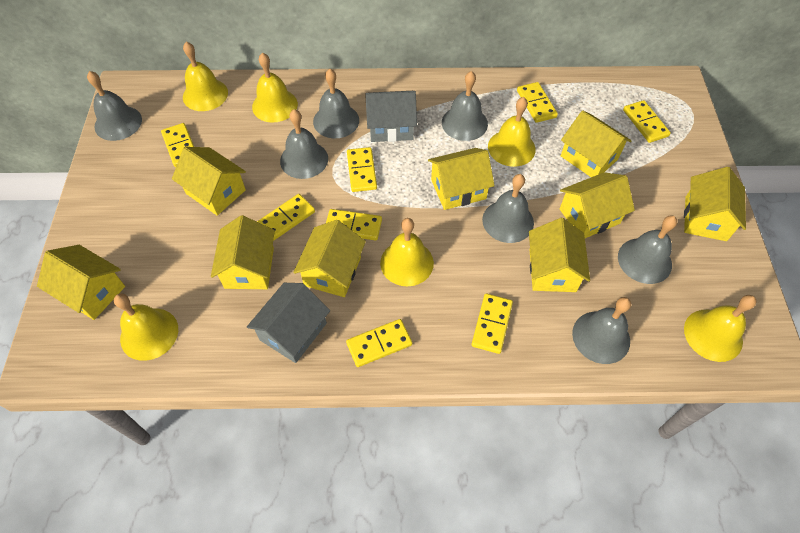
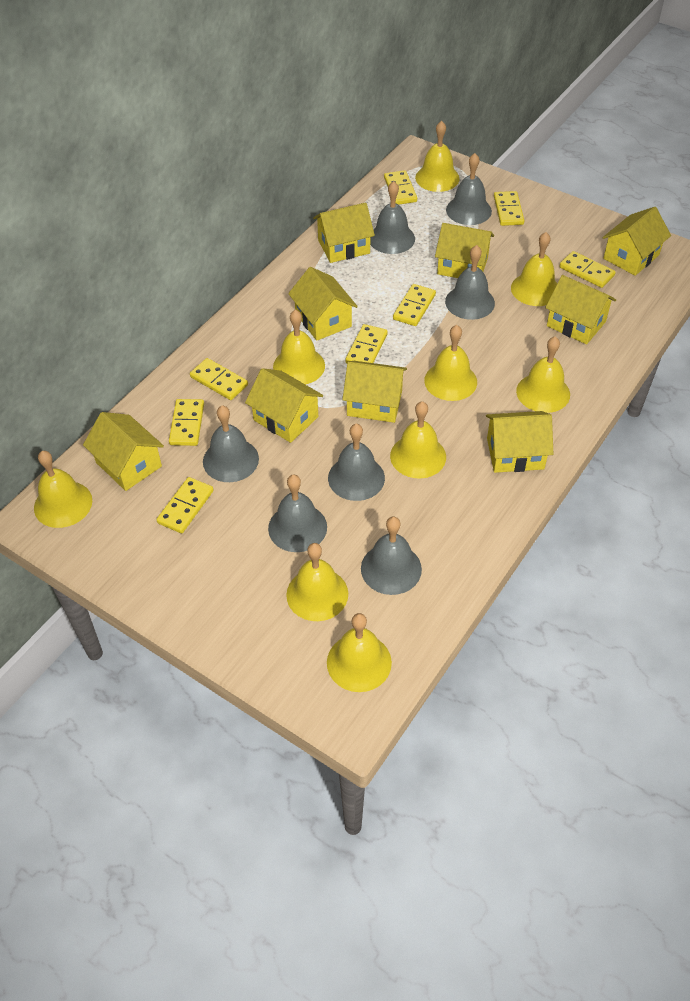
grey house: 2 -> 0
yellow bell: 6 -> 9

